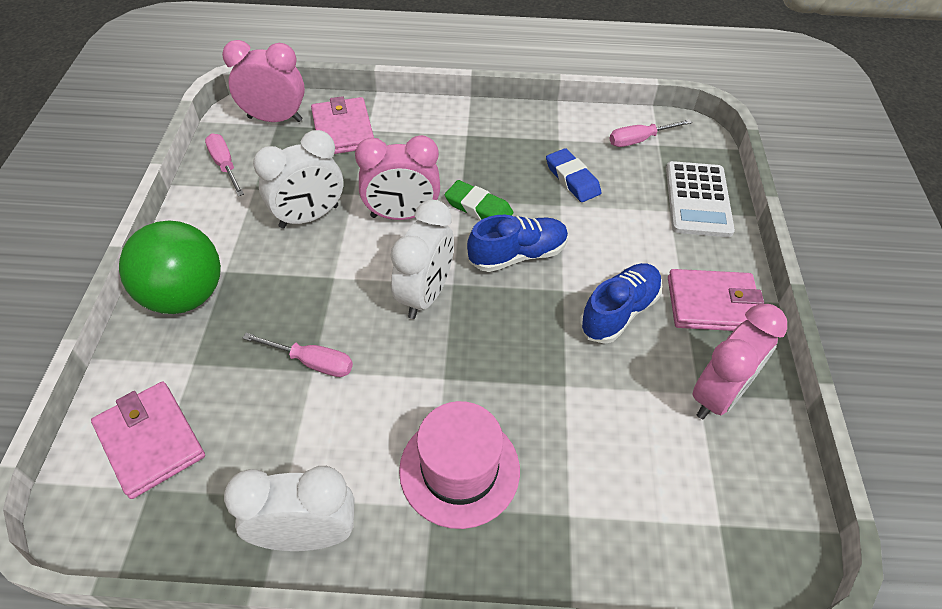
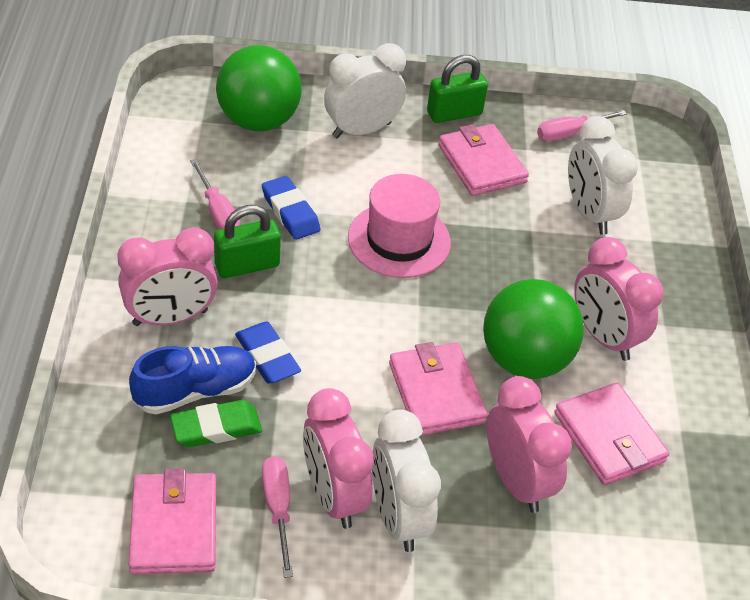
blue eraser: 1 -> 2
blue shoe: 2 -> 1
green ball: 1 -> 2
green padlock: 0 -> 2
pink clock: 3 -> 4
pink wallet: 3 -> 4
white calculator: 1 -> 0

